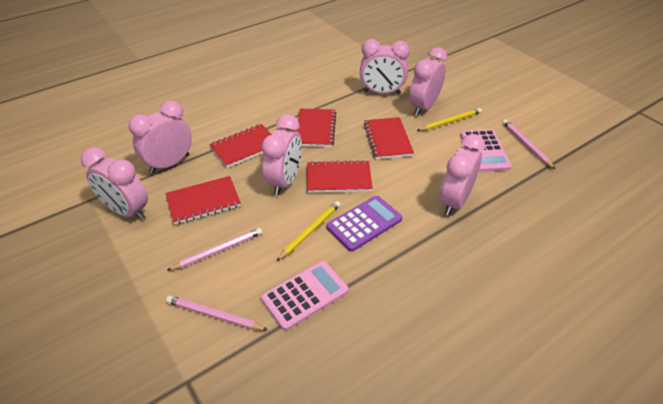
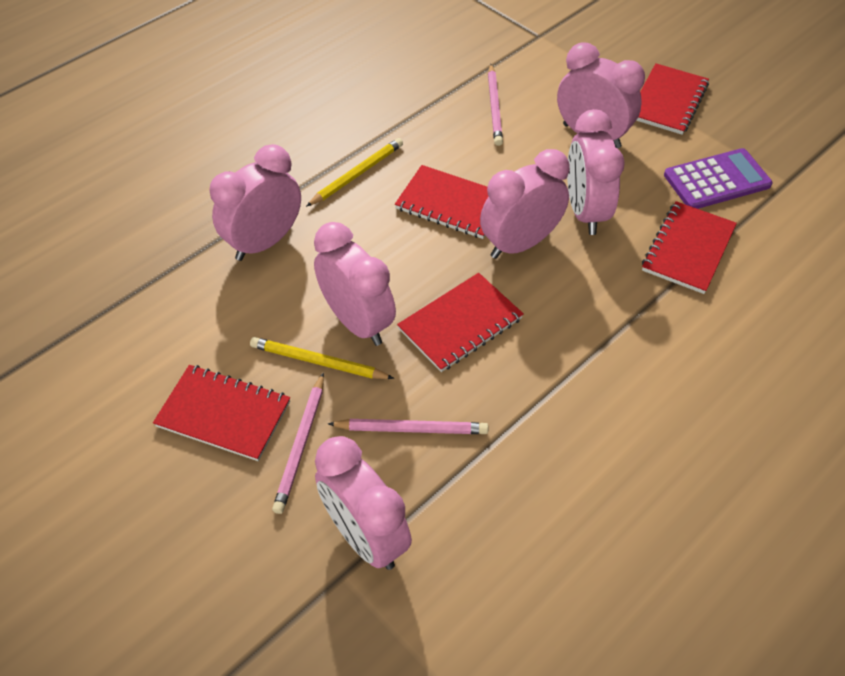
pink calculator: 2 -> 0

